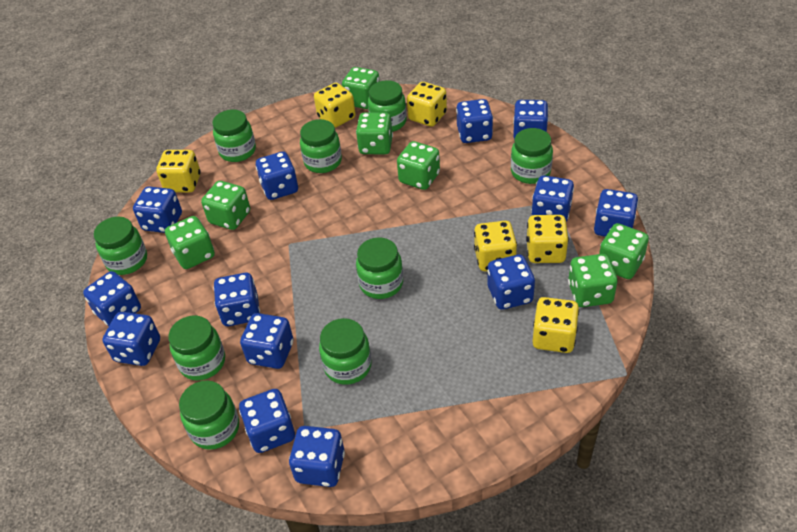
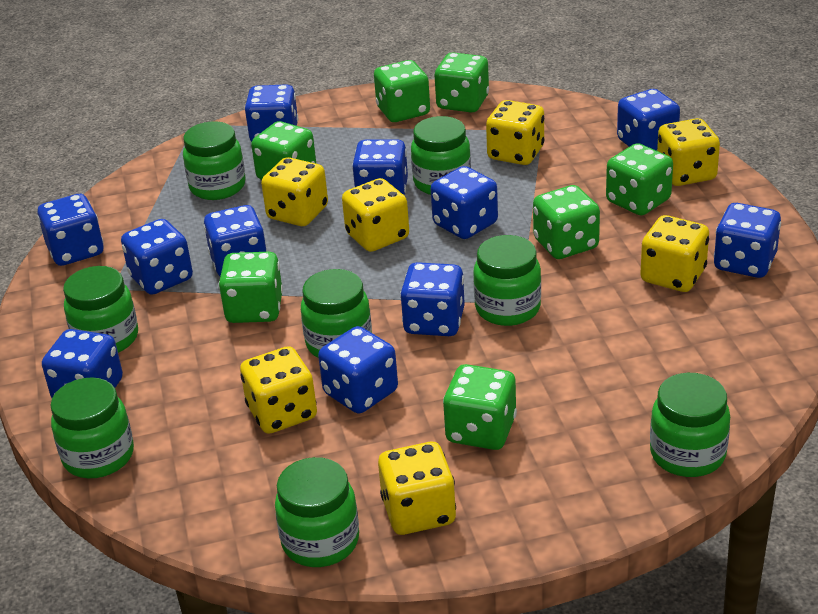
blue dice: 13 -> 11
green jar: 9 -> 8
yellow dice: 6 -> 7

